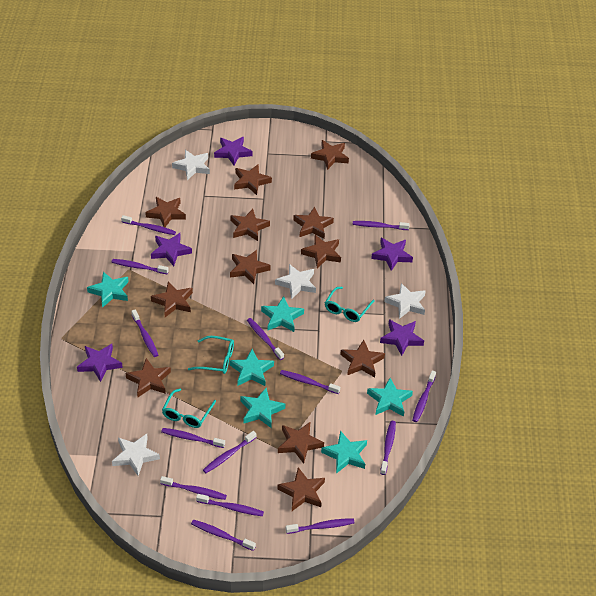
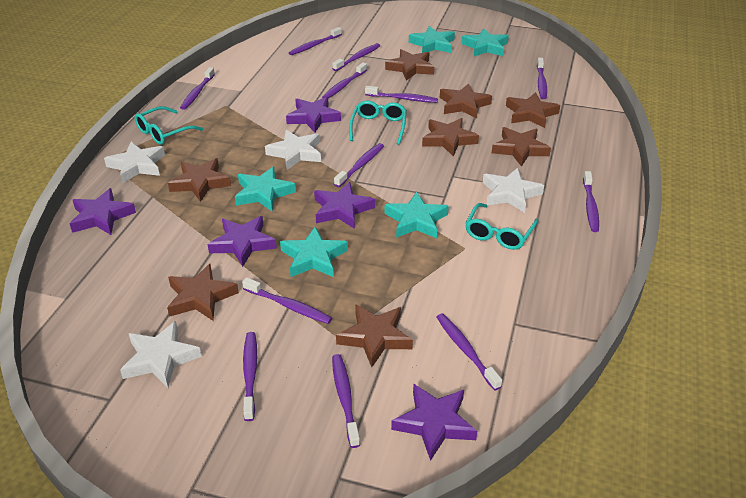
brown star: 12 -> 8
purple toothbrush: 14 -> 12
turquoise star: 6 -> 5

